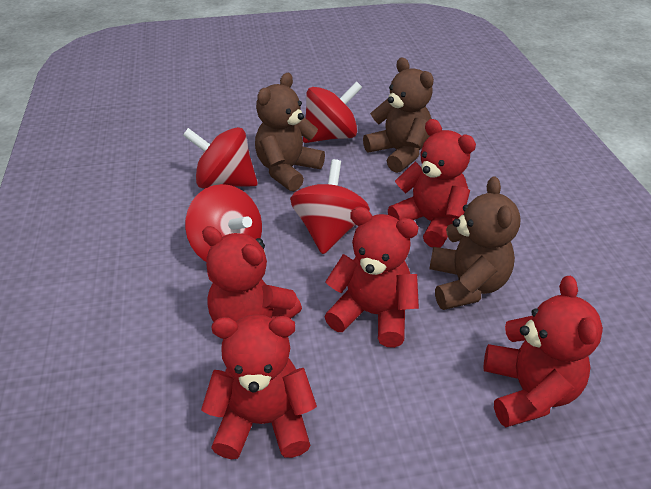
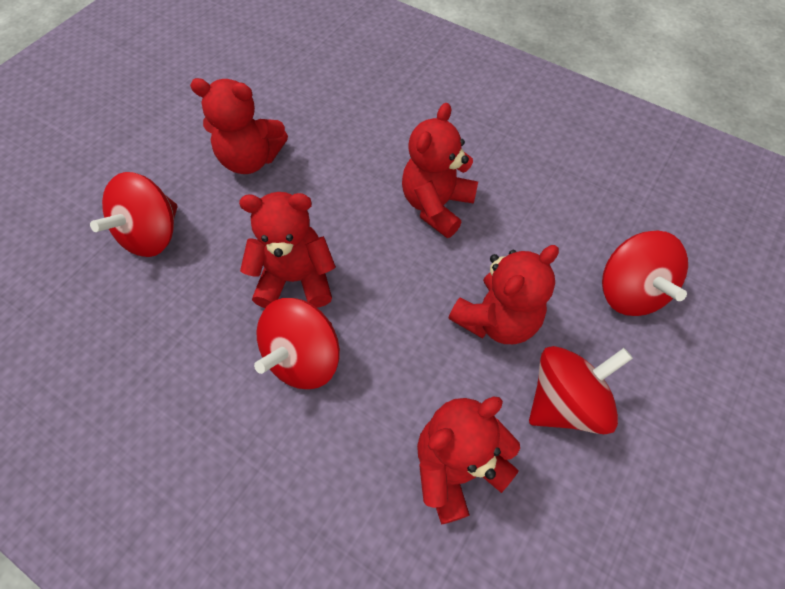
brown teddy bear: 3 -> 0

